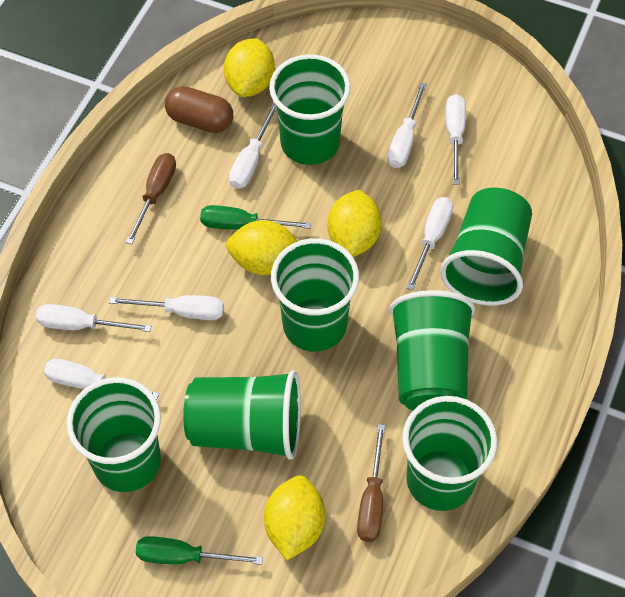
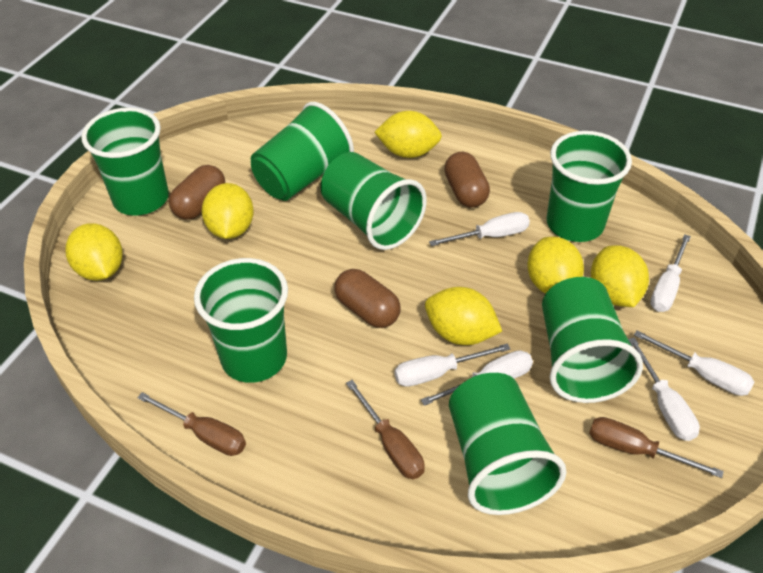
brown capsule: 1 -> 3
brown screwdriver: 2 -> 3
green screwdriver: 2 -> 0
white screwdriver: 7 -> 6
yellow lemon: 4 -> 6

